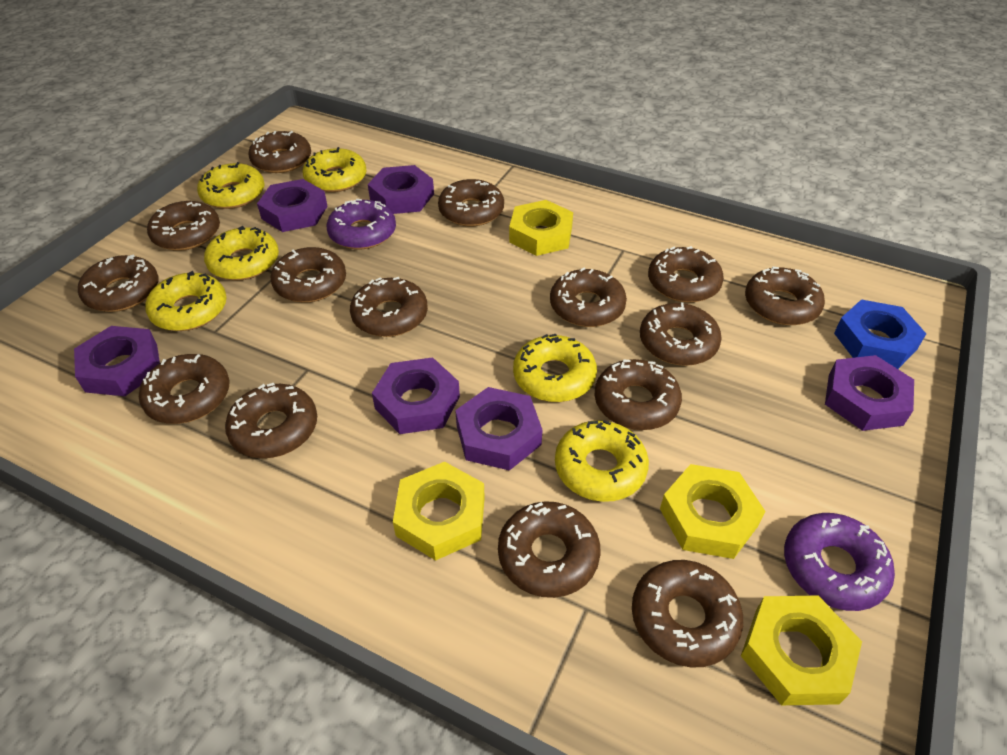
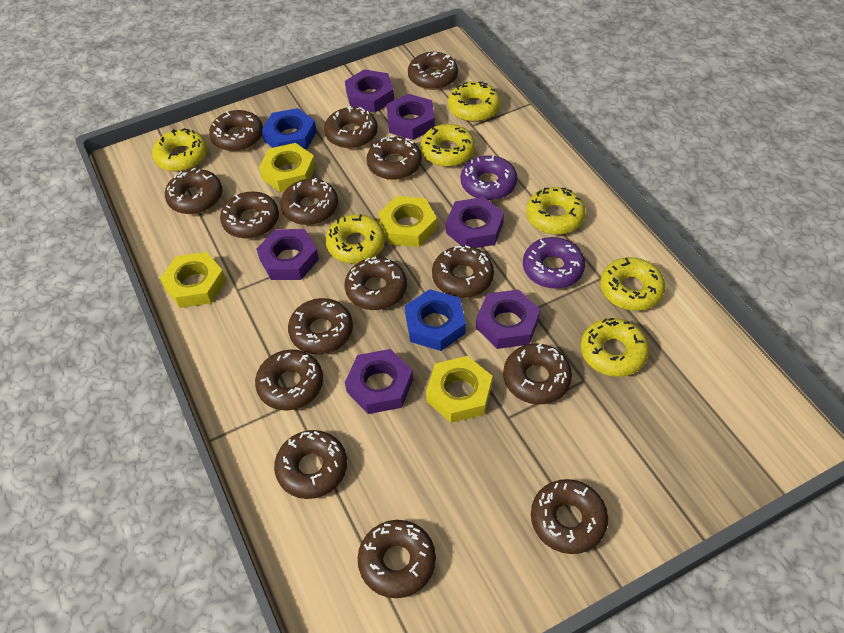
blue nut: 1 -> 2
yellow donut: 6 -> 7

